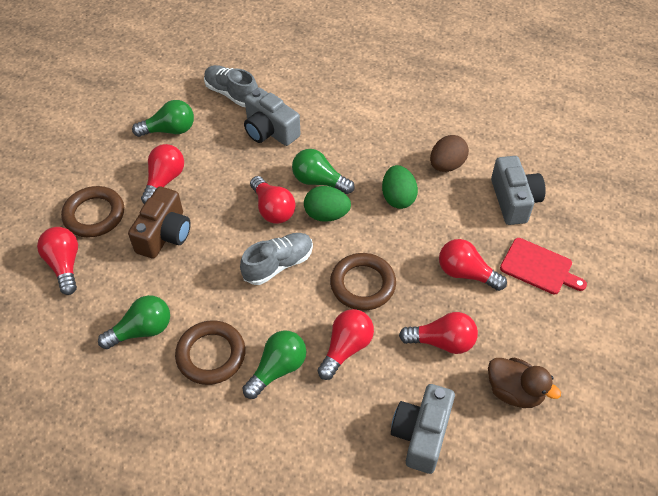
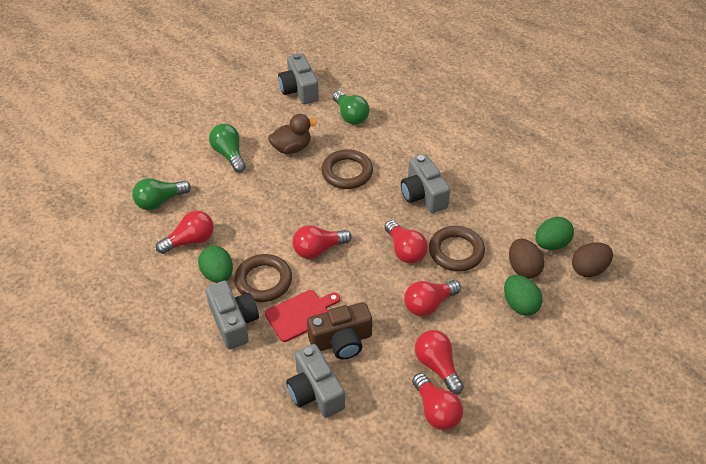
brown egg: 1 -> 2
green egg: 2 -> 3
green light bulb: 4 -> 3
grey camera: 3 -> 4
grey shoe: 2 -> 0

